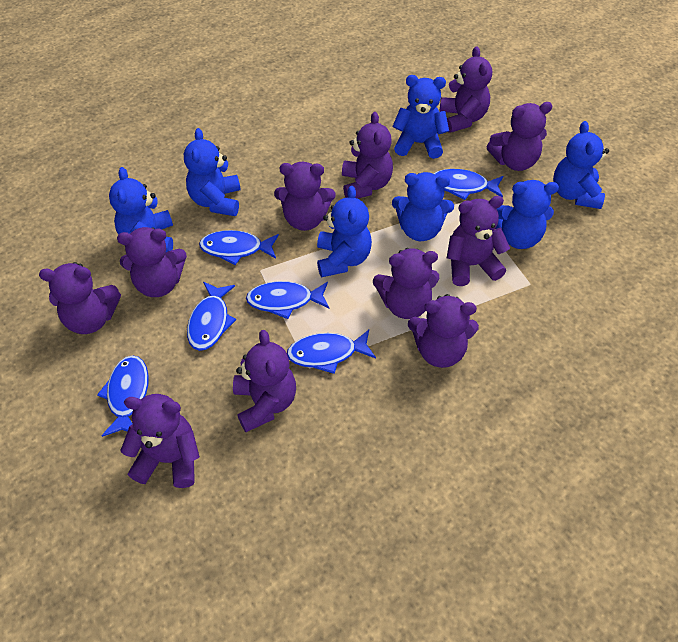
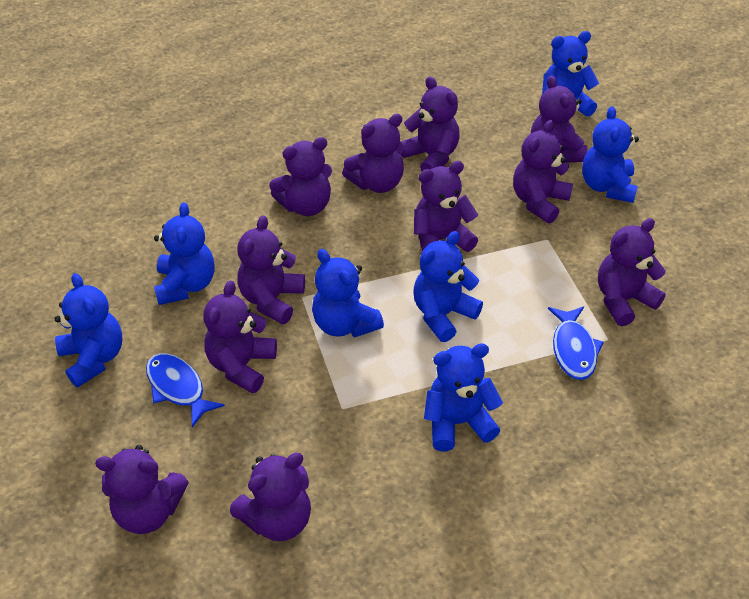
blue fish: 6 -> 2

